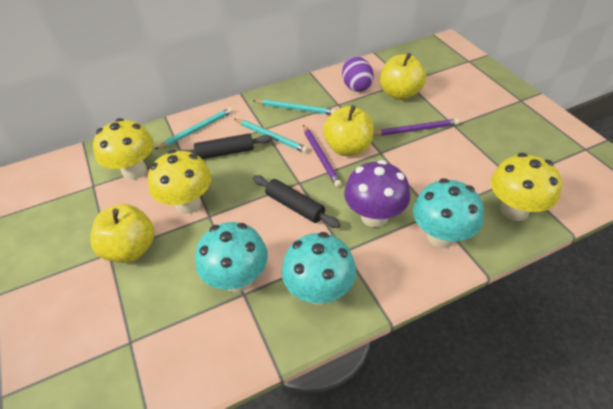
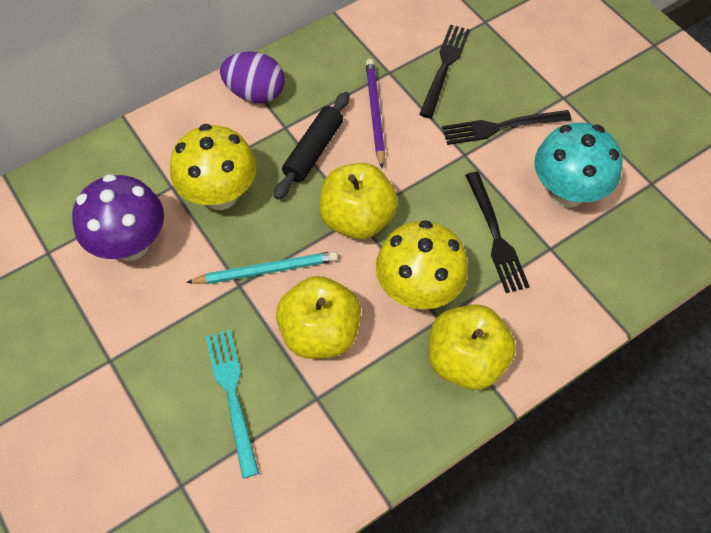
black fork: 0 -> 3
black rolling pin: 2 -> 1
purple pencil: 2 -> 1
turquoise fork: 0 -> 1
turquoise mushroom: 3 -> 1
turquoise pencil: 3 -> 1
yellow mushroom: 3 -> 2

